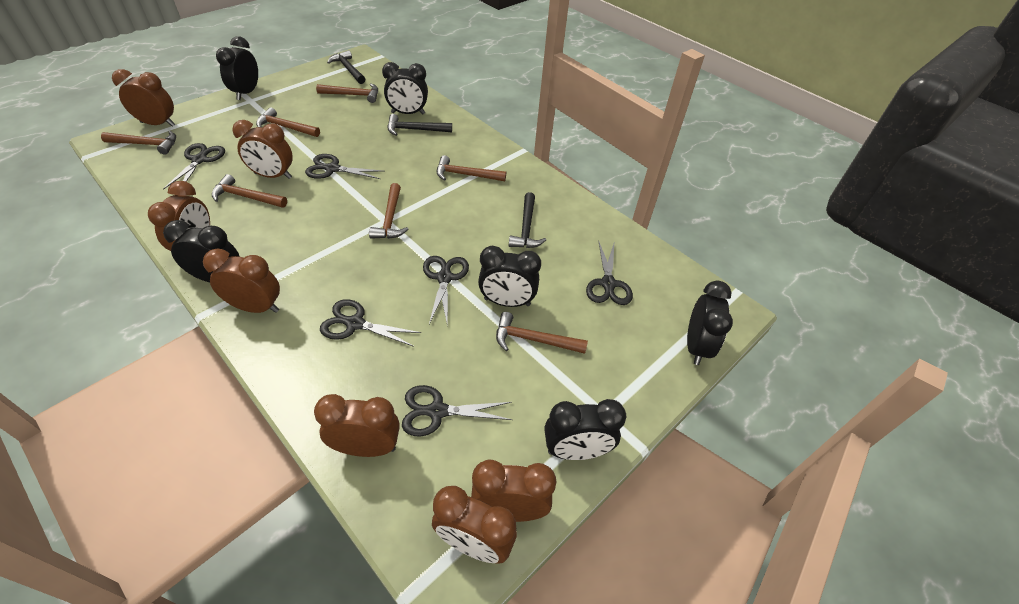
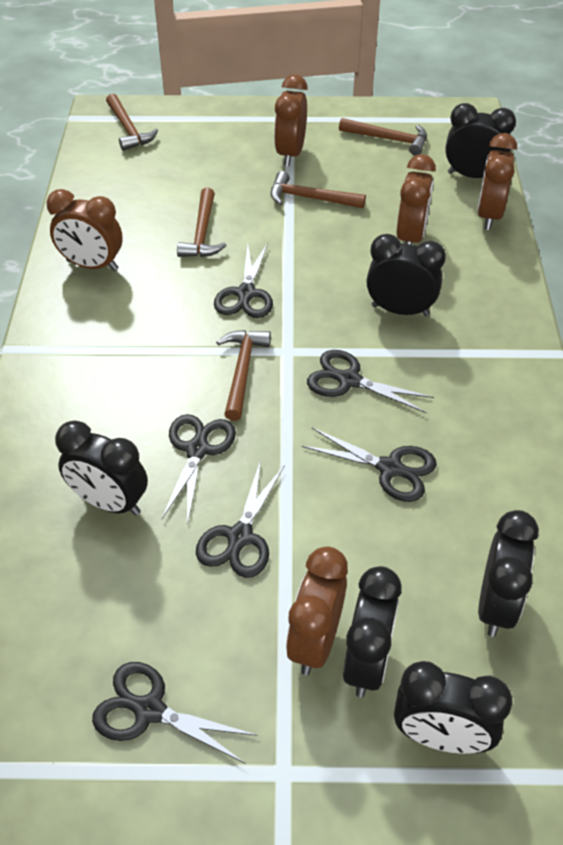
black hammer: 3 -> 0
brown clock: 7 -> 5
brown hammer: 7 -> 5

